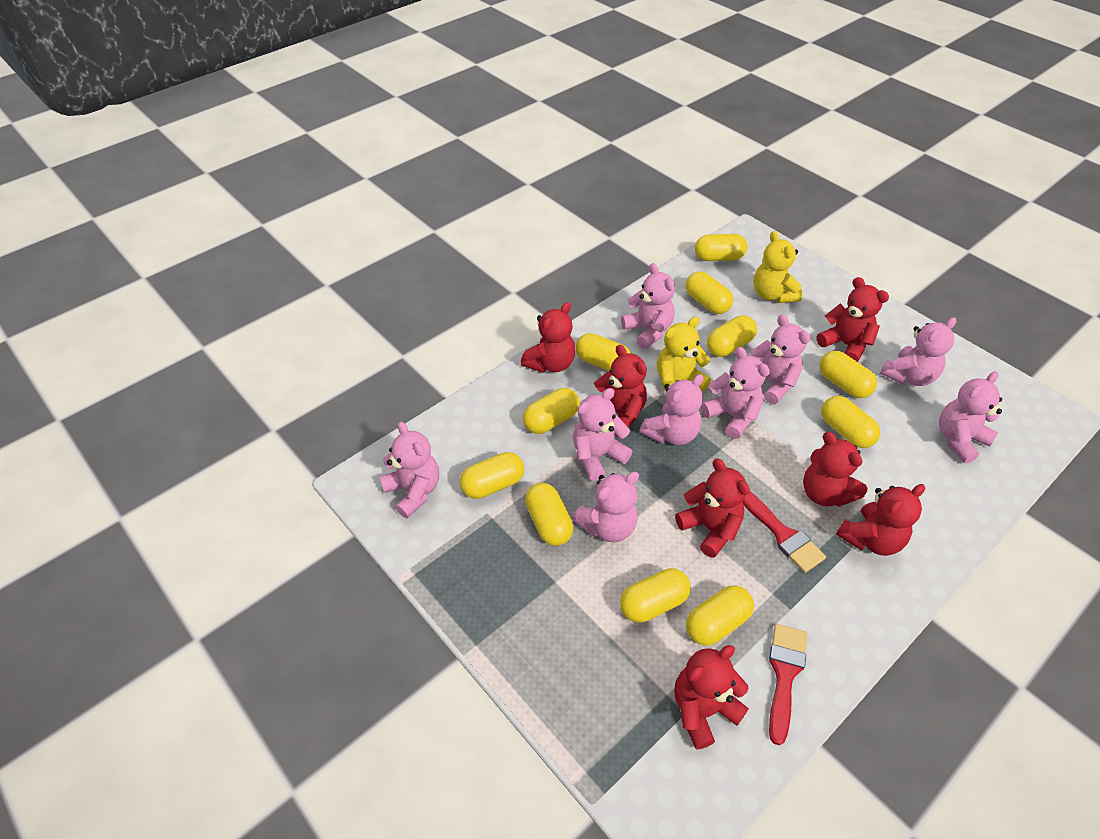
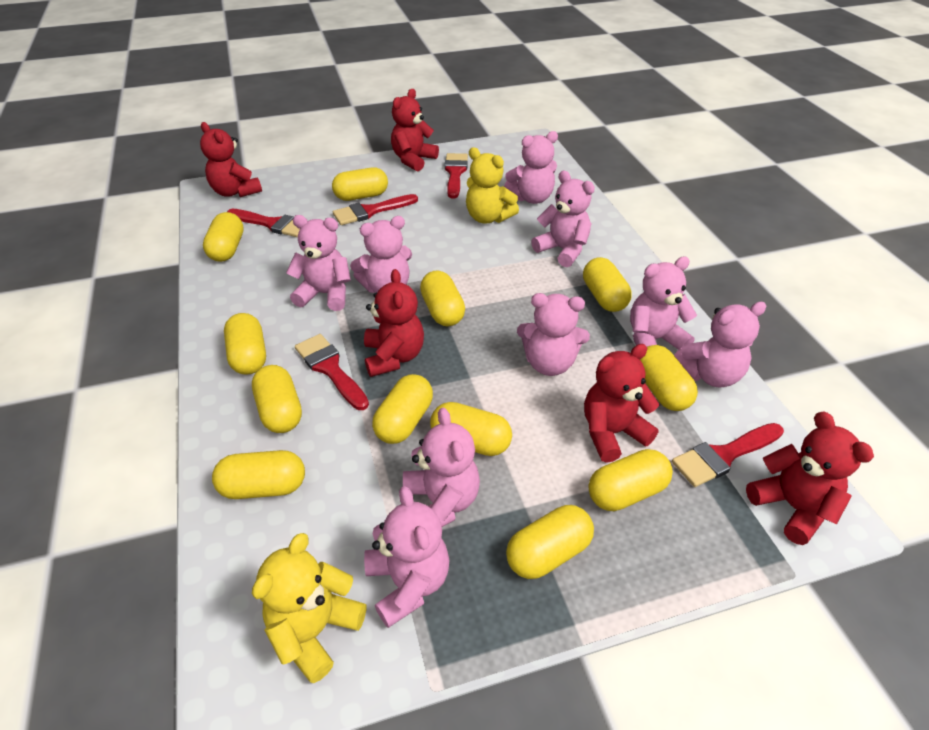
red brush: 2 -> 5
red teddy bear: 7 -> 5
yellow capsule: 11 -> 12

